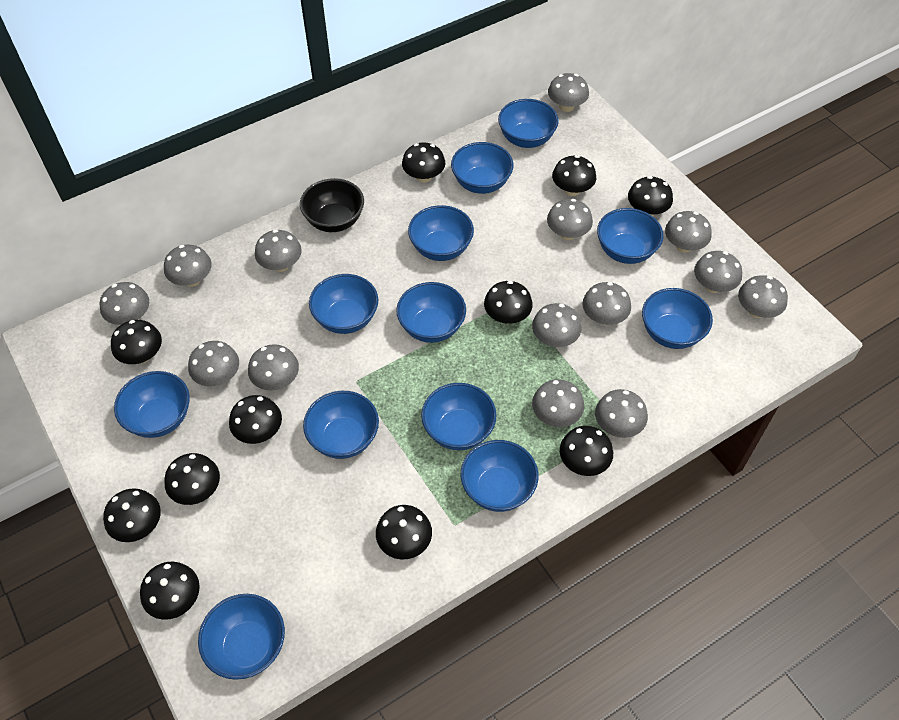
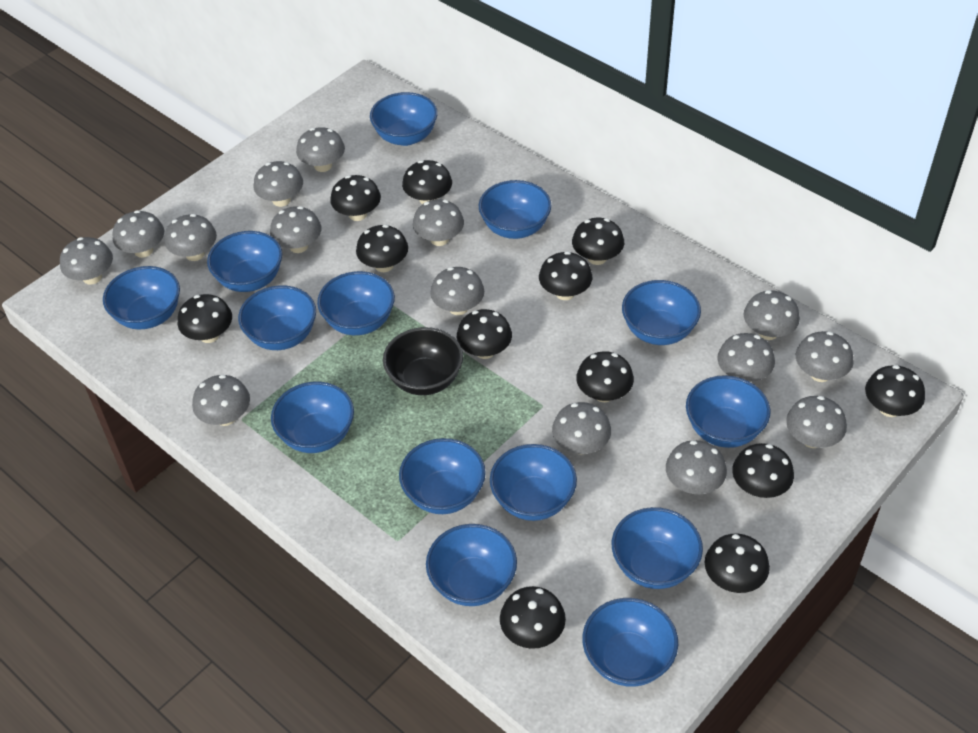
black mushroom: 11 -> 12
blue bowl: 12 -> 14
grey mushroom: 14 -> 15

